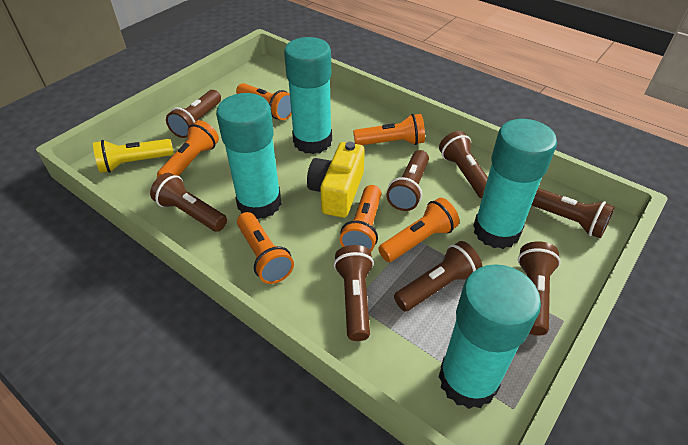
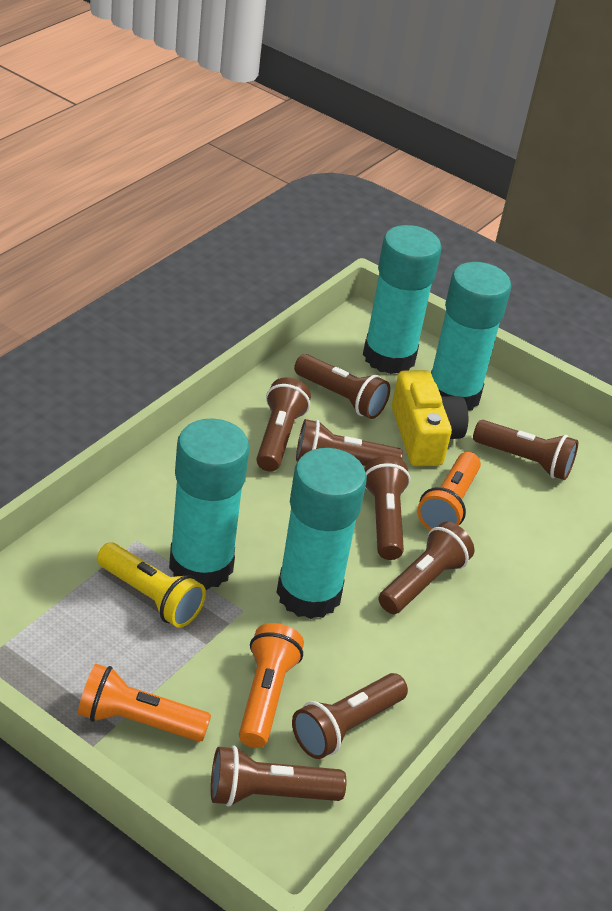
orange flashlight: 6 -> 3

